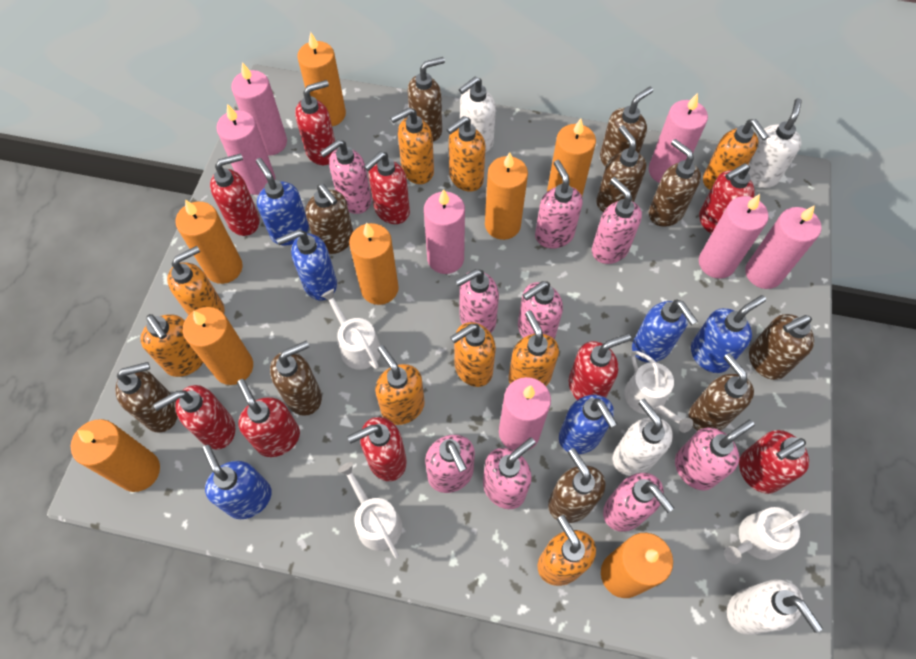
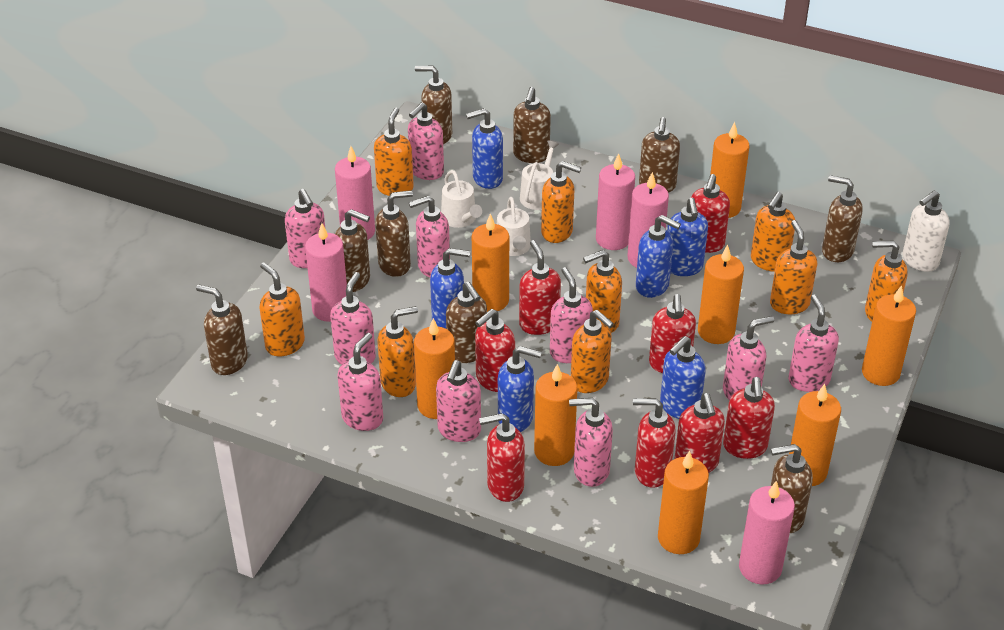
brown soap dispenser: 10 -> 9
pink candle: 7 -> 5
pink soap dispenser: 9 -> 10
red soap dispenser: 9 -> 8
white soap dispenser: 4 -> 1
white watering can: 4 -> 3

